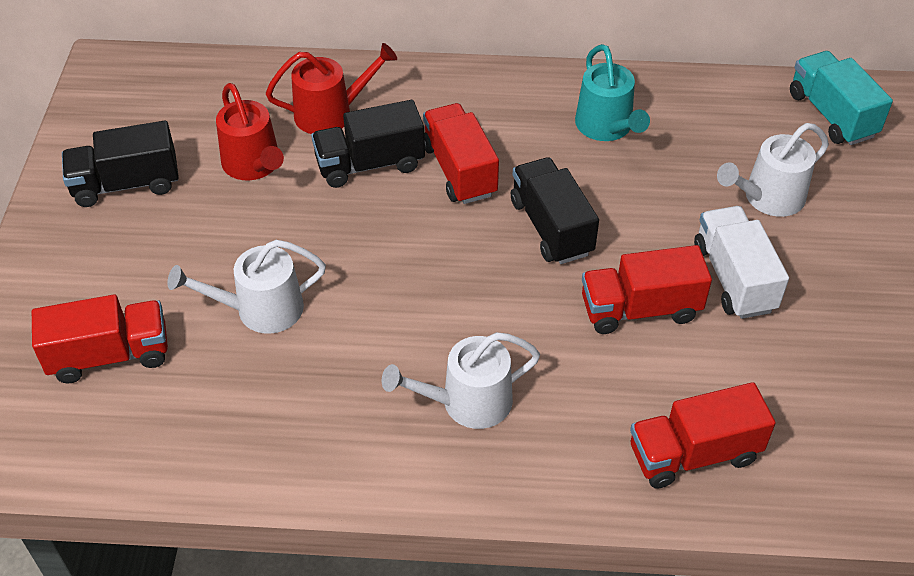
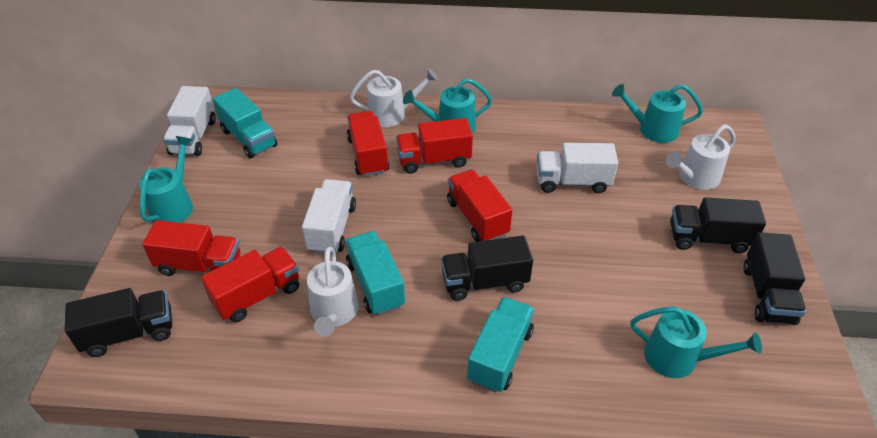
black truck: 3 -> 4
red truck: 4 -> 5
red watering can: 2 -> 0
turquoise truck: 1 -> 3
turquoise watering can: 1 -> 4
white truck: 1 -> 3

